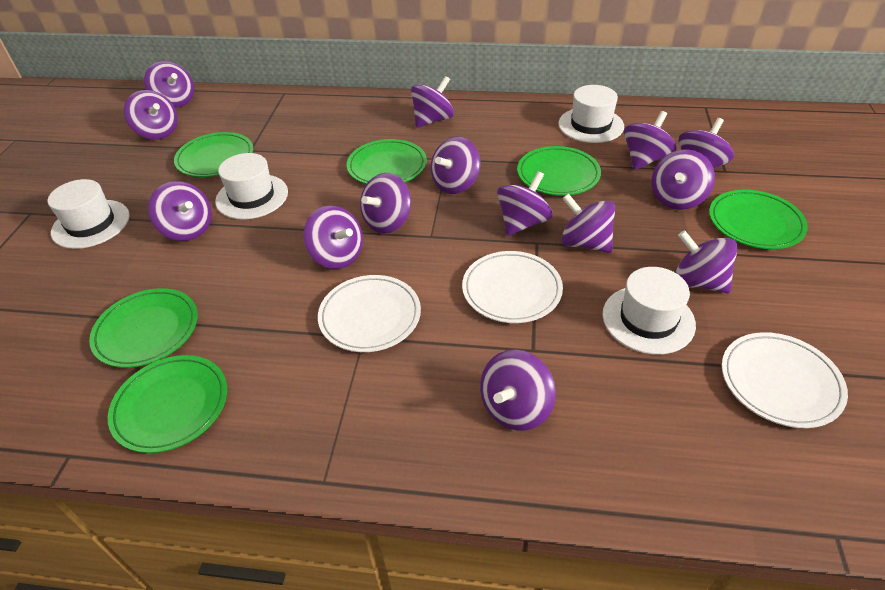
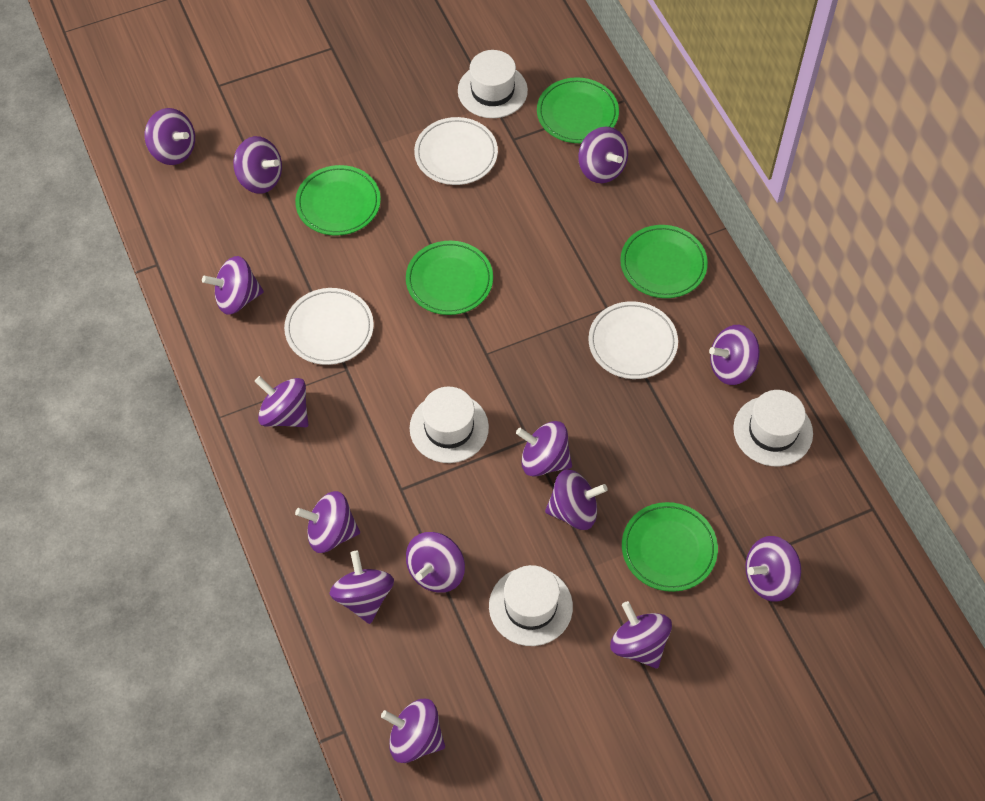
green plate: 6 -> 5

